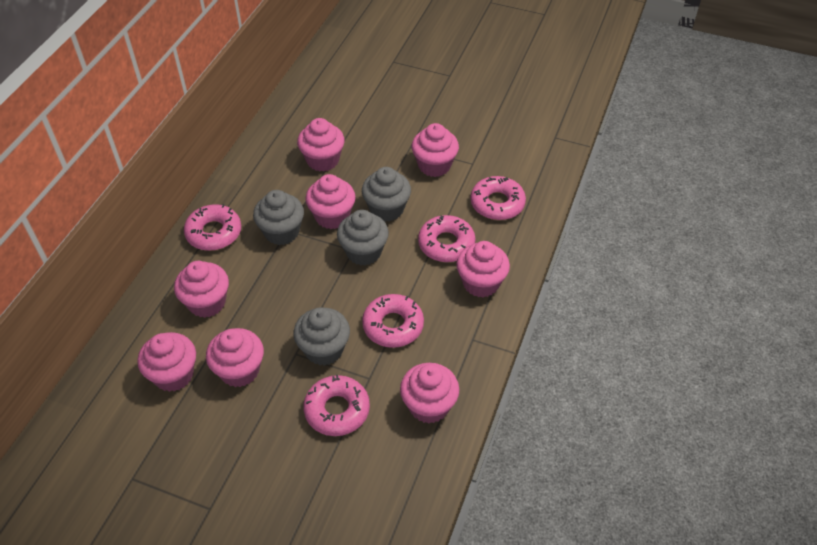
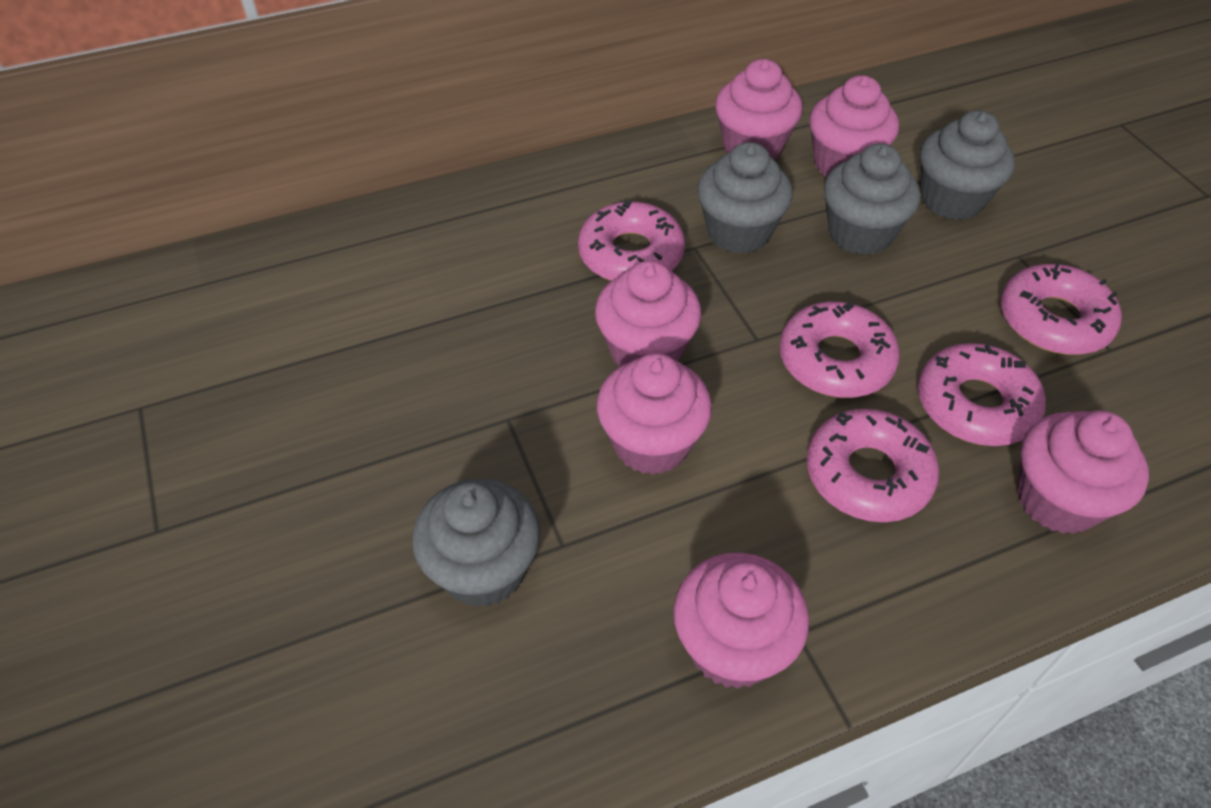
pink cupcake: 8 -> 6

